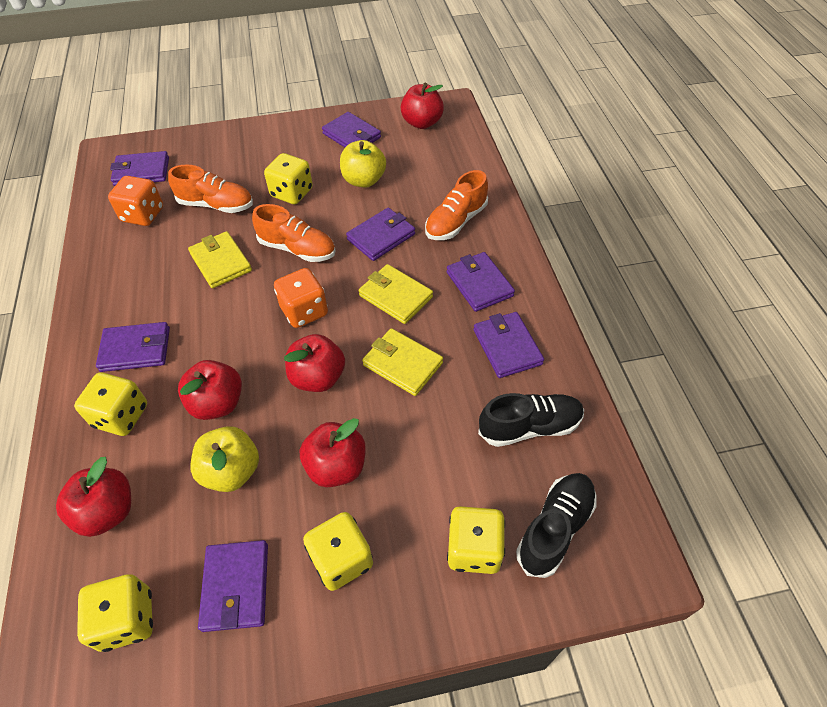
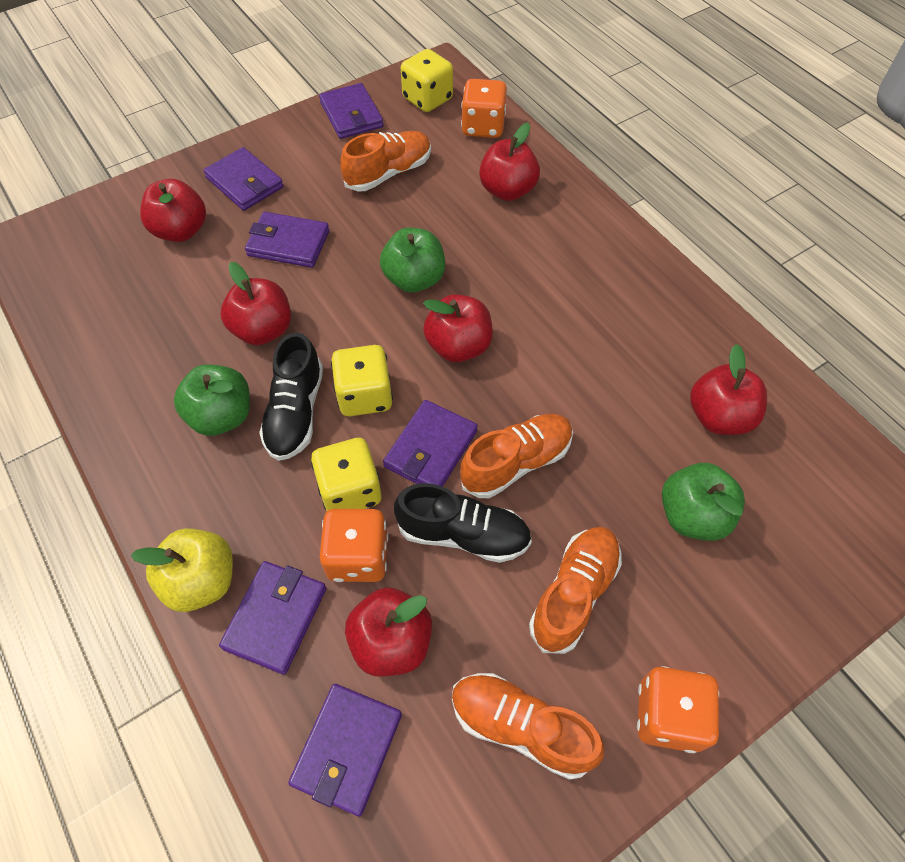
green apple: 0 -> 3
orange dice: 2 -> 3
orange shoe: 3 -> 4
purple wallet: 7 -> 6
red apple: 5 -> 6
yellow apple: 2 -> 1
yellow dice: 5 -> 3
yellow wallet: 3 -> 0

